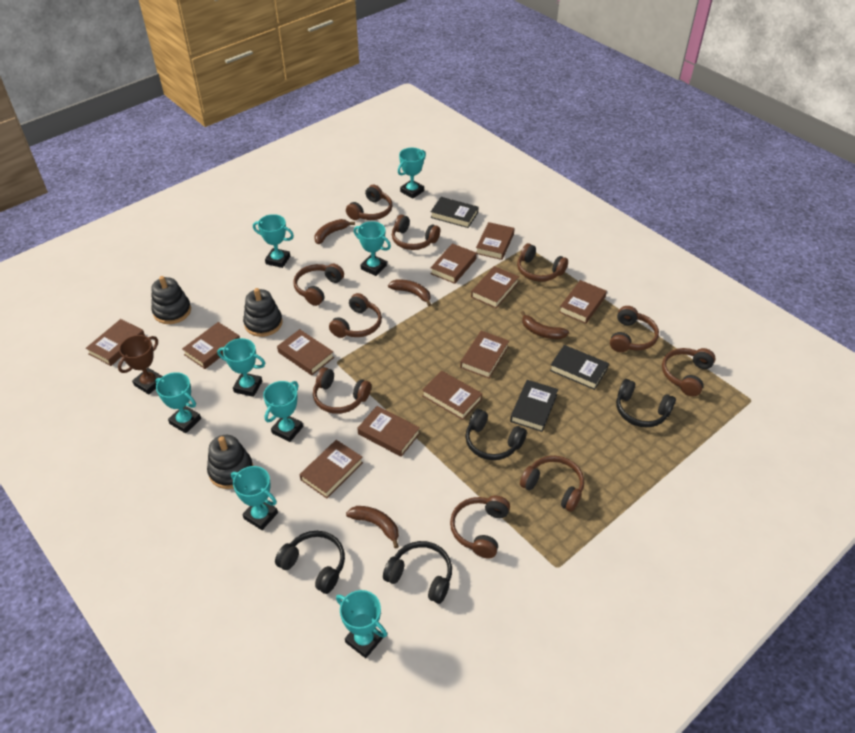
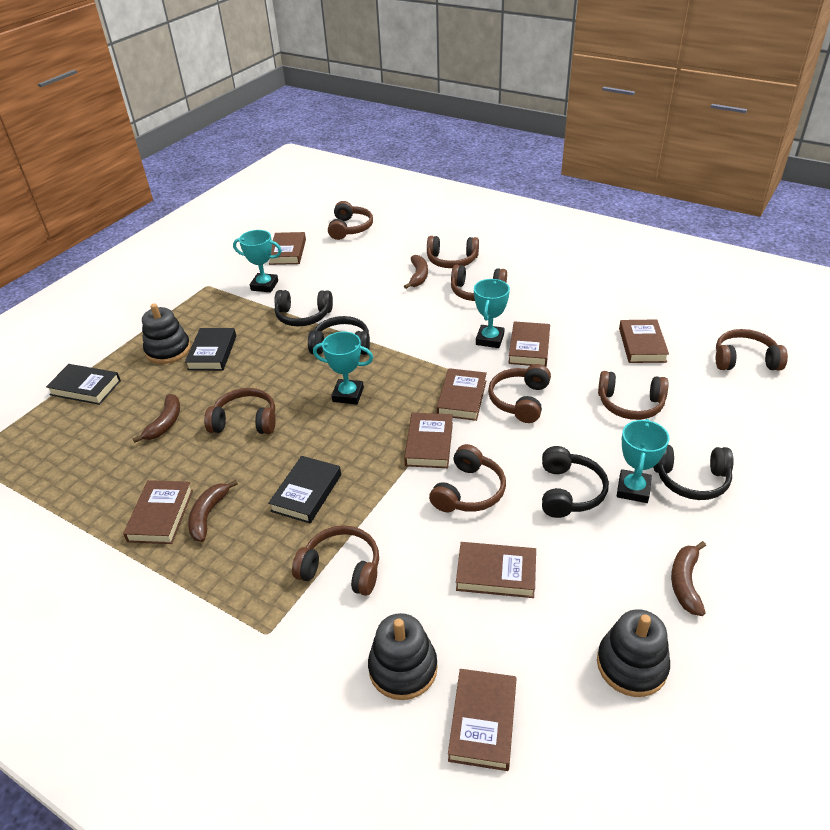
brown book: 11 -> 8
brown headphones: 10 -> 9
brown trophy: 1 -> 0
turquoise trophy: 8 -> 4

